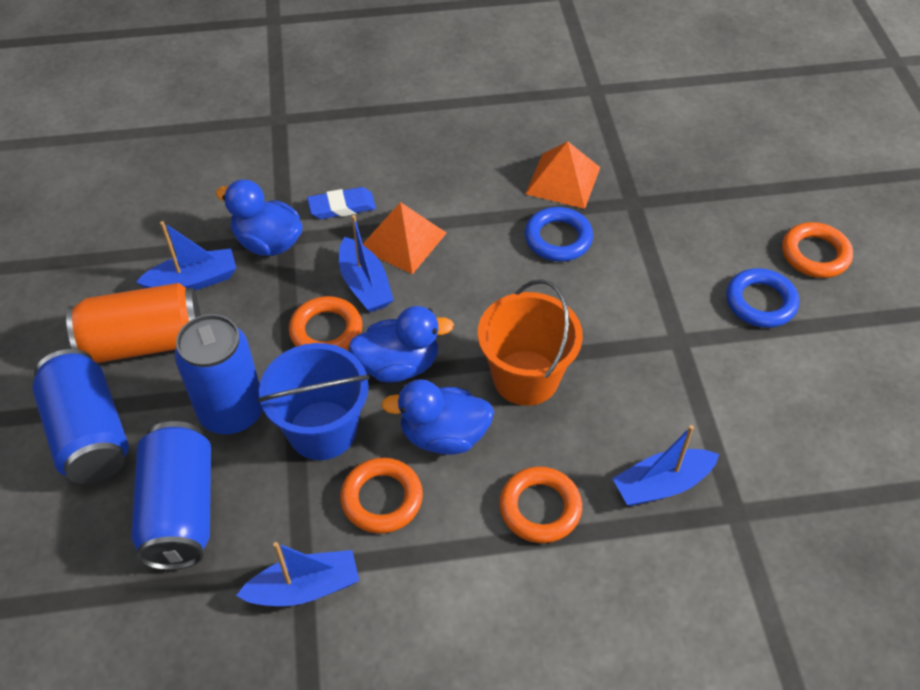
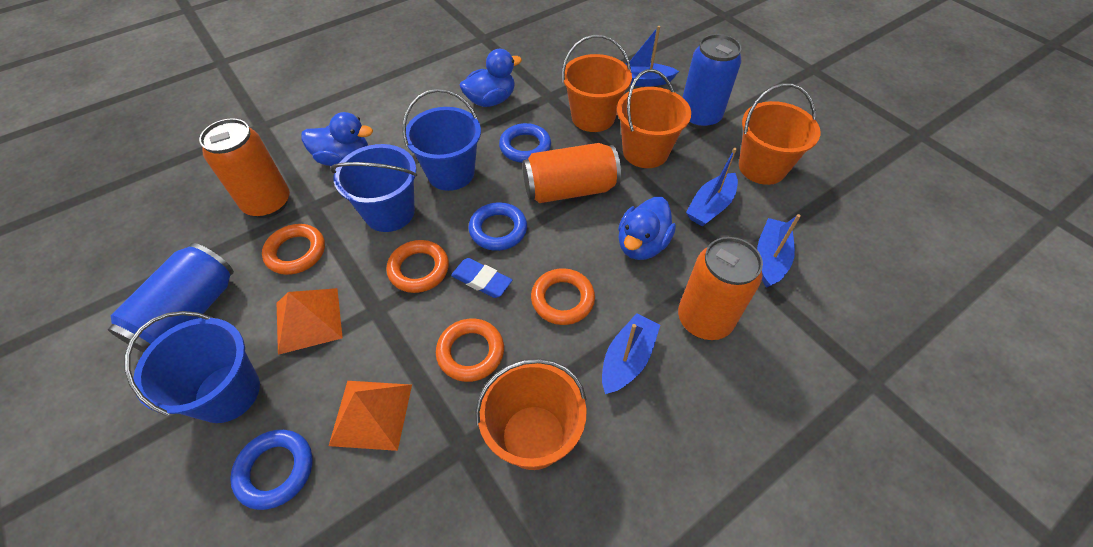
blue bucket: 1 -> 3
blue can: 3 -> 2
blue ring: 2 -> 3
orange bucket: 1 -> 4
orange can: 1 -> 3

